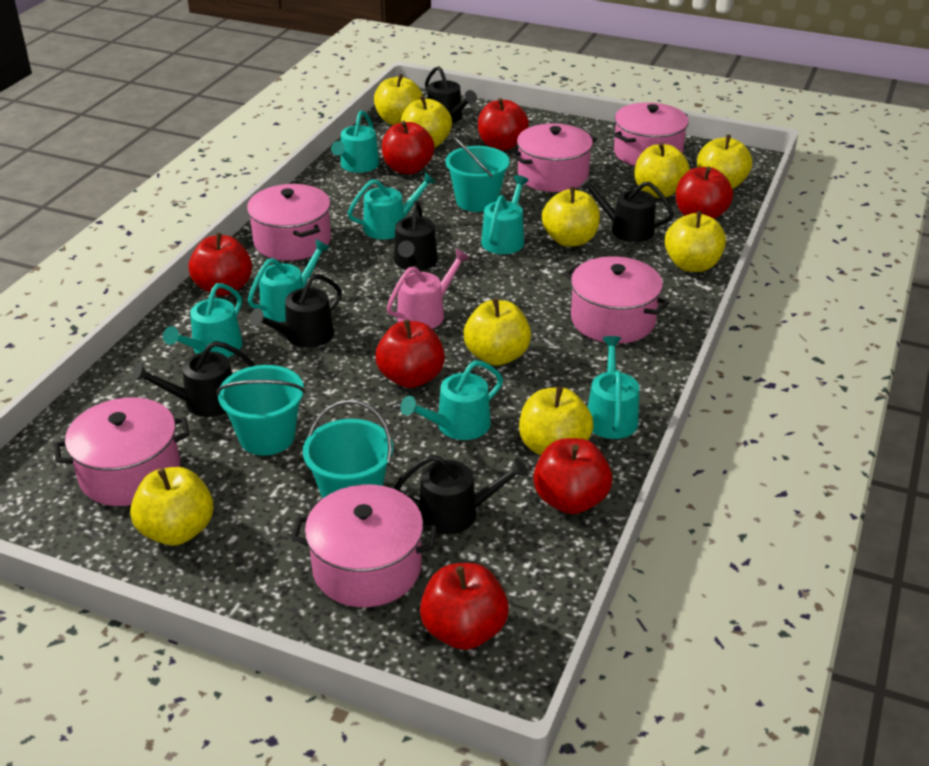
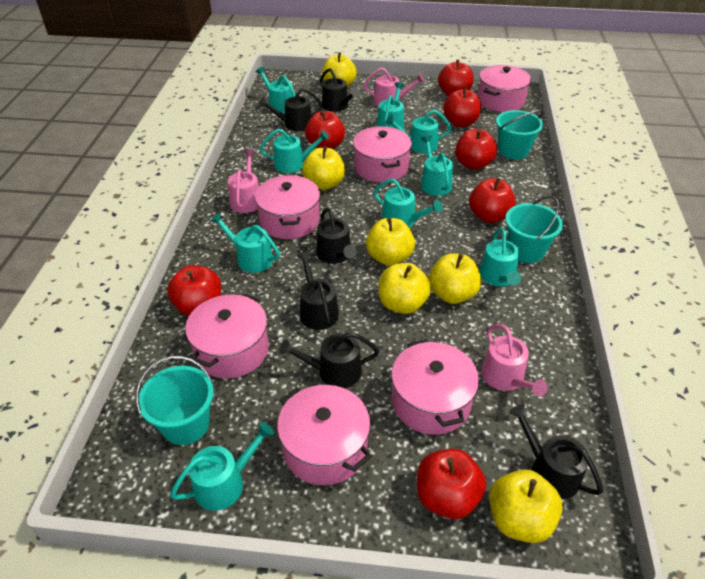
pink watering can: 1 -> 3
turquoise watering can: 7 -> 9
yellow apple: 9 -> 6

